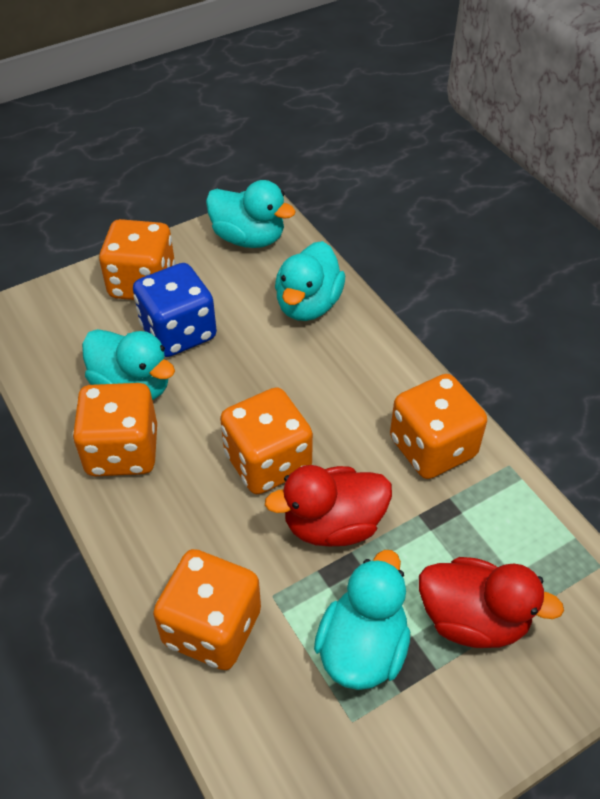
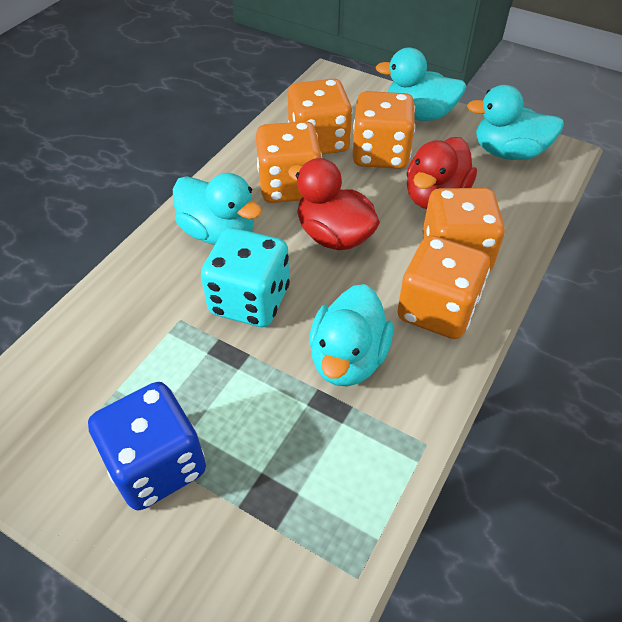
turquoise dice: 0 -> 1

